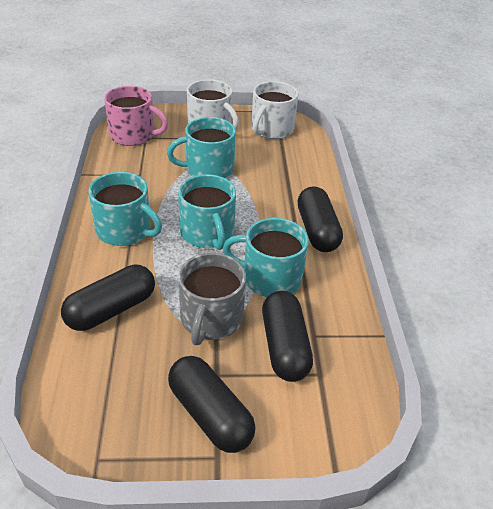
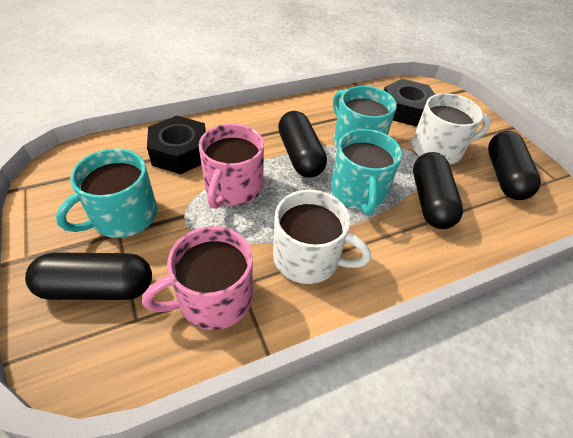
black nut: 0 -> 2
grey mug: 1 -> 0
pink mug: 1 -> 2
turquoise mug: 4 -> 3

